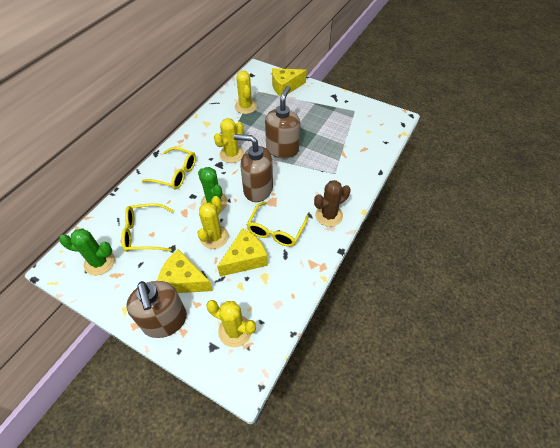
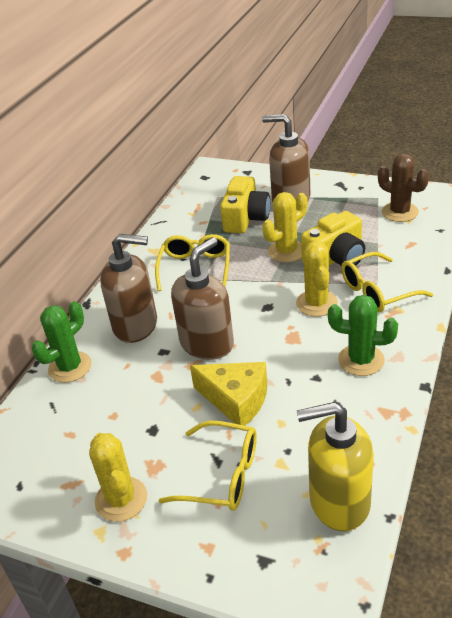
yellow cactus: 4 -> 3
yellow camera: 0 -> 2
yellow cheese: 3 -> 1
yellow soap dispenser: 0 -> 1

